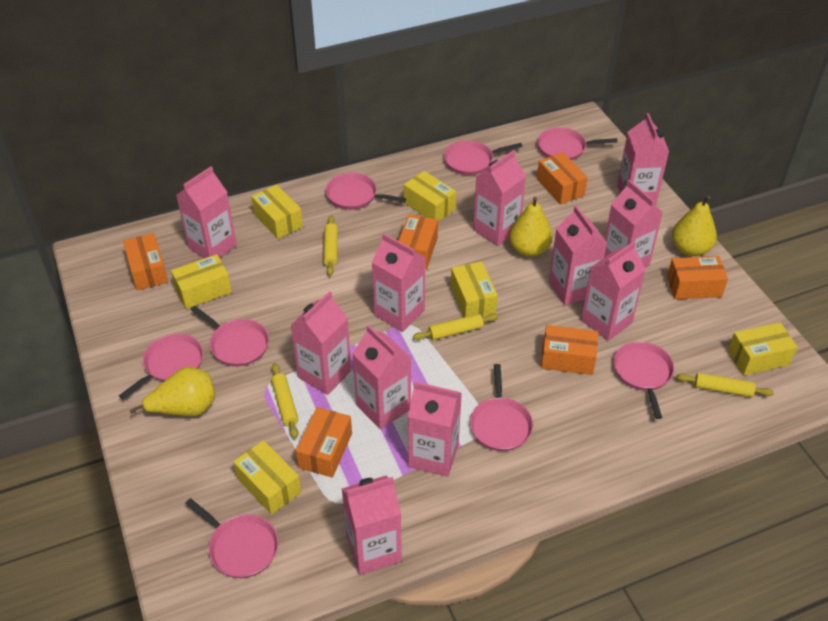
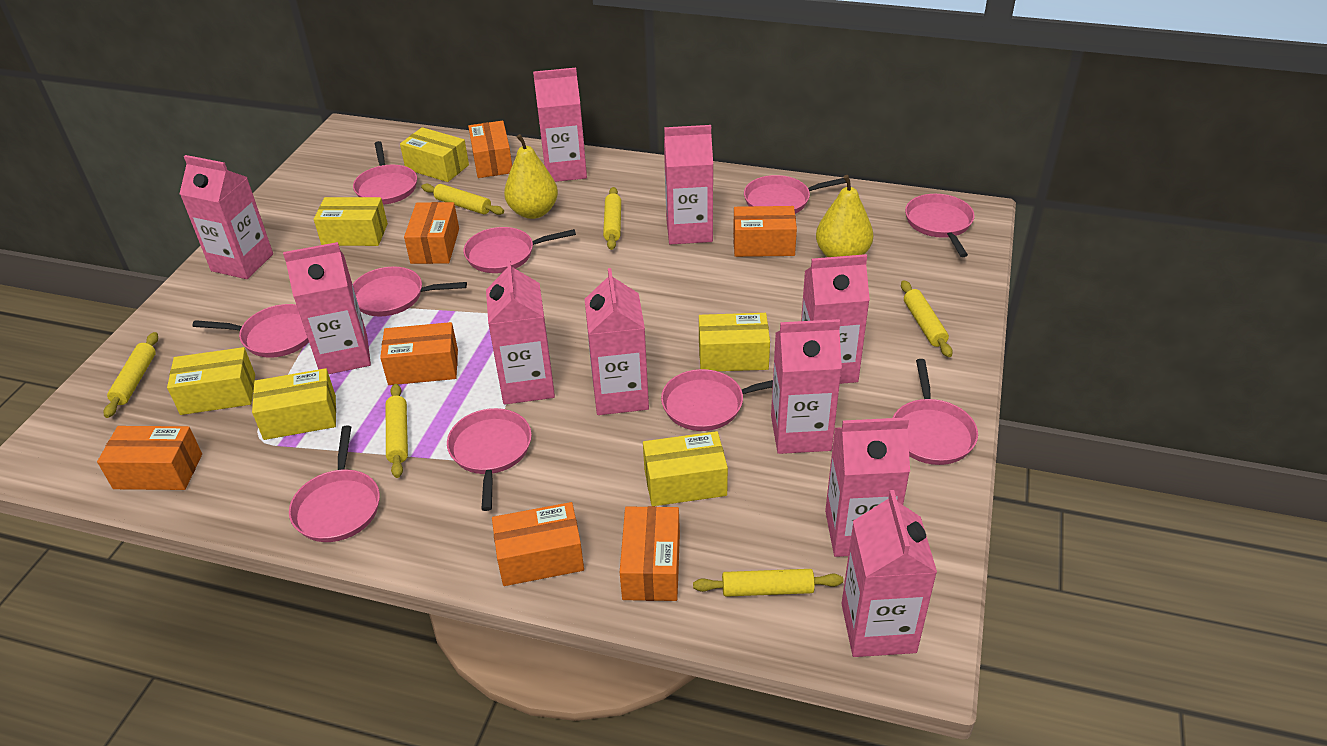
orange box: 6 -> 7
pink carton: 11 -> 10
pink pan: 8 -> 10
yellow pear: 3 -> 2
yellow rolling pin: 4 -> 6

